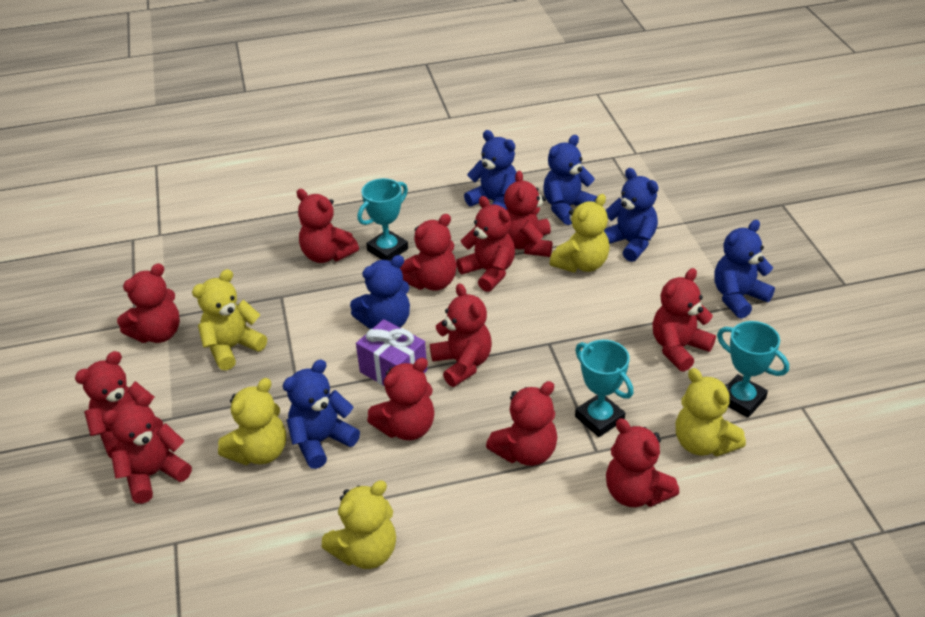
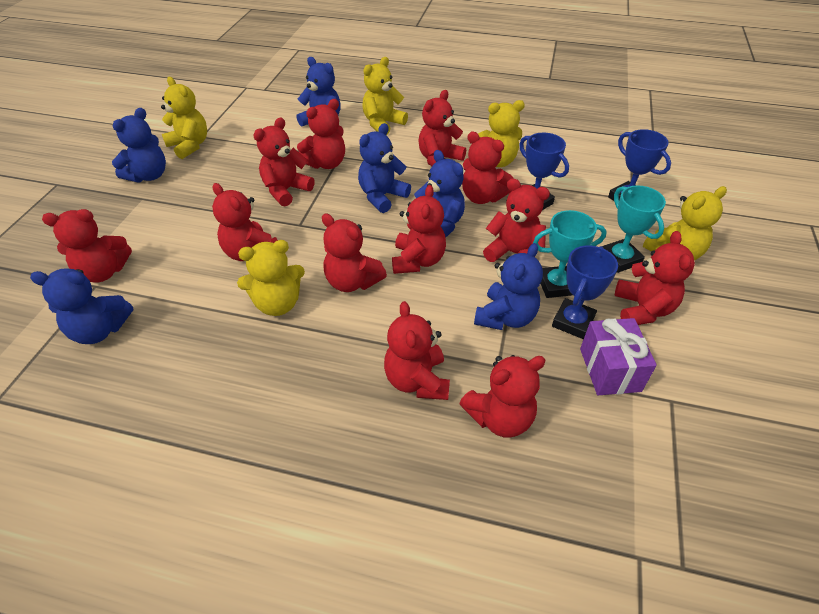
blue trophy: 0 -> 3
turquoise trophy: 3 -> 2

